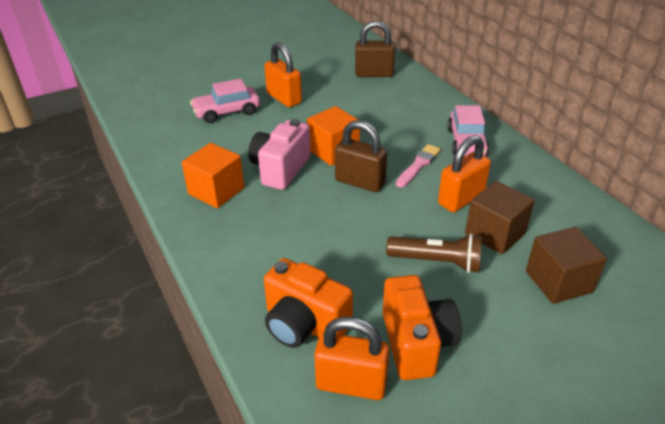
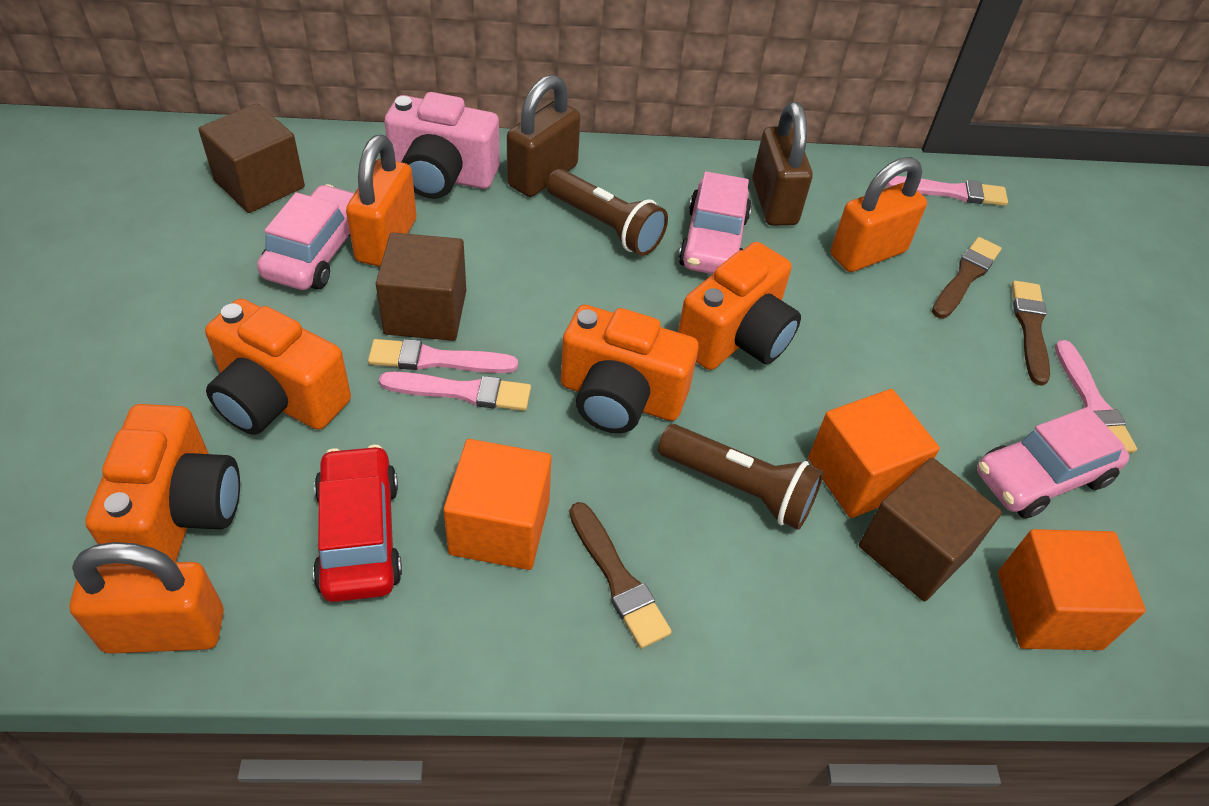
brown brush: 0 -> 3
brown cube: 2 -> 3
brown flashlight: 1 -> 2
orange camera: 2 -> 4
orange cube: 2 -> 3
pink brush: 1 -> 4
pink car: 2 -> 3
red car: 0 -> 1

